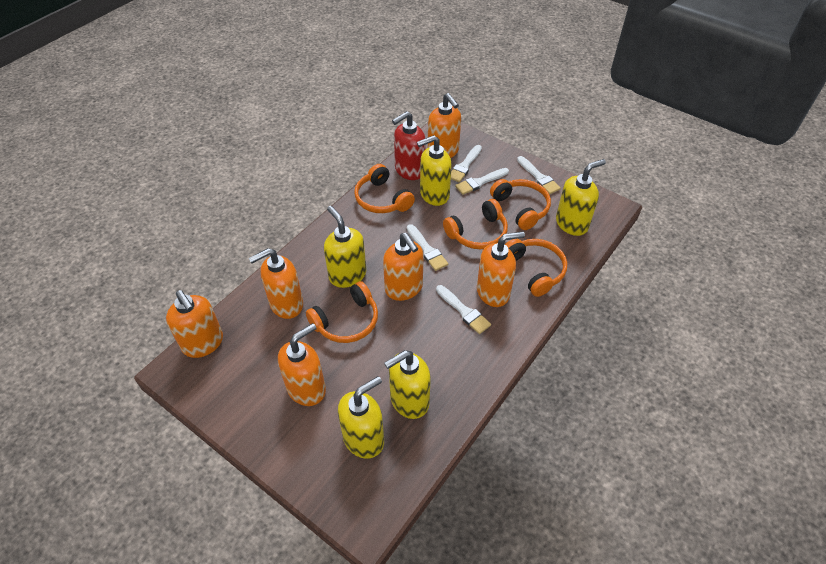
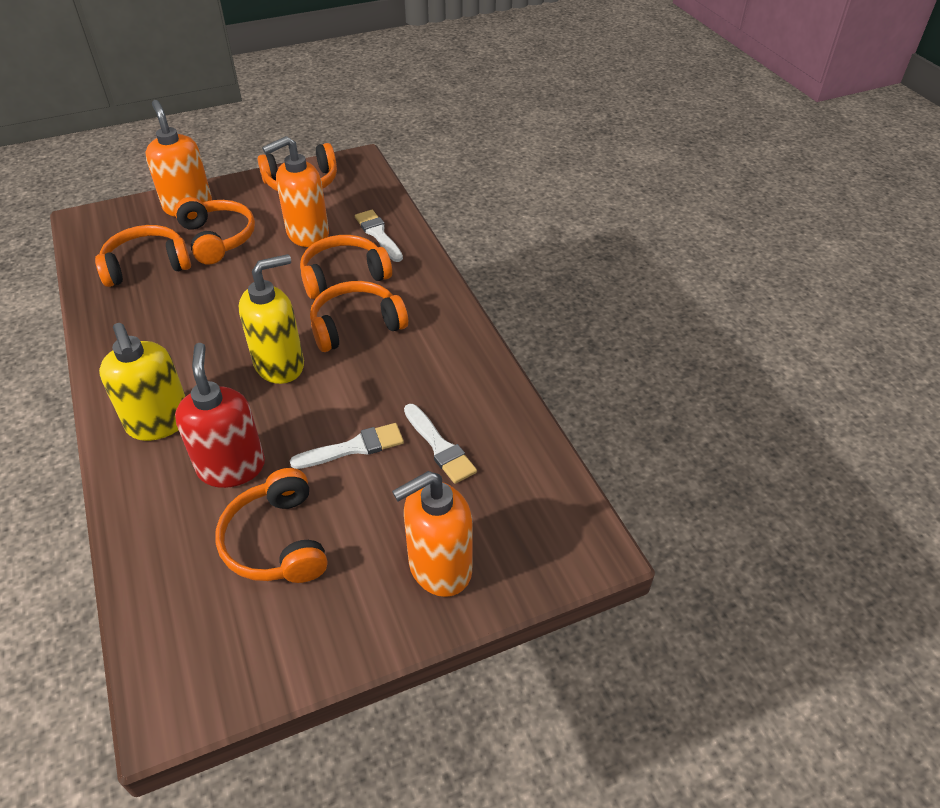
orange headphones: 5 -> 6
orange soap dispenser: 6 -> 3
white brush: 5 -> 3
yellow soap dispenser: 5 -> 2

